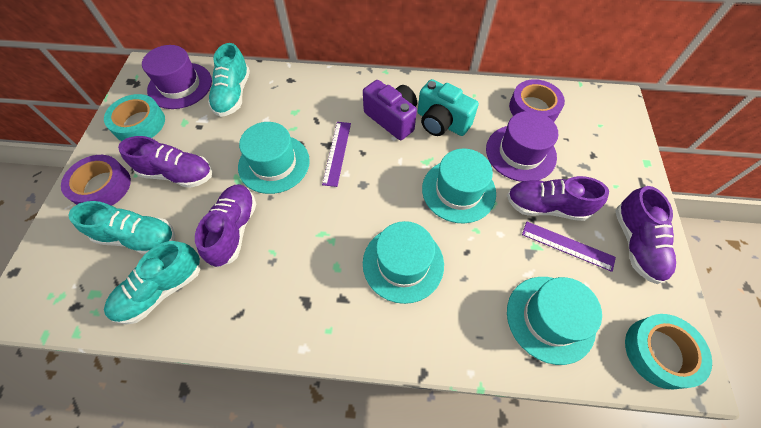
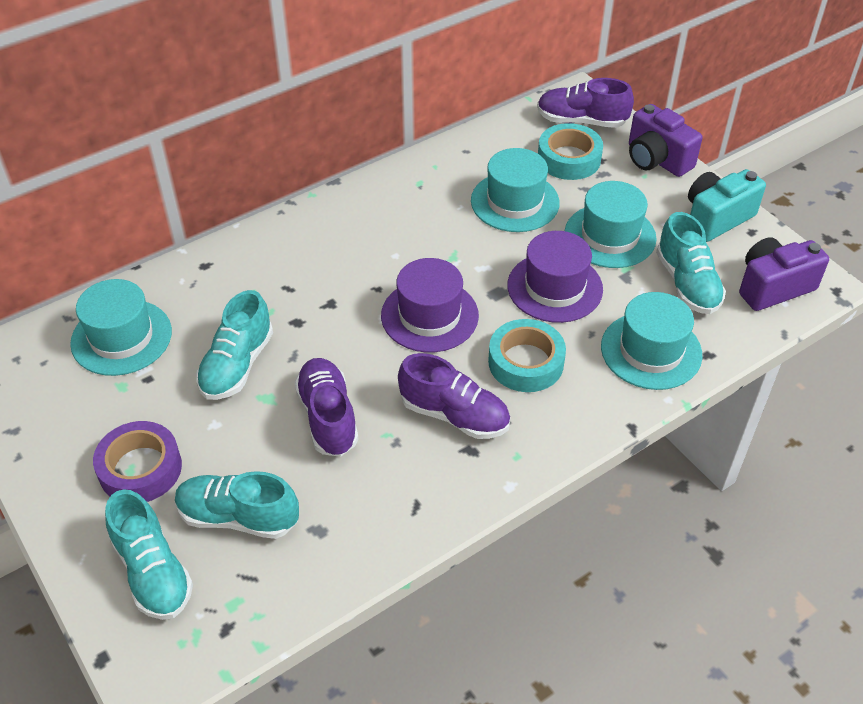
purple camera: 1 -> 2
purple ruler: 2 -> 0
purple shoe: 4 -> 3
purple tape: 2 -> 1
turquoise shoe: 3 -> 4

